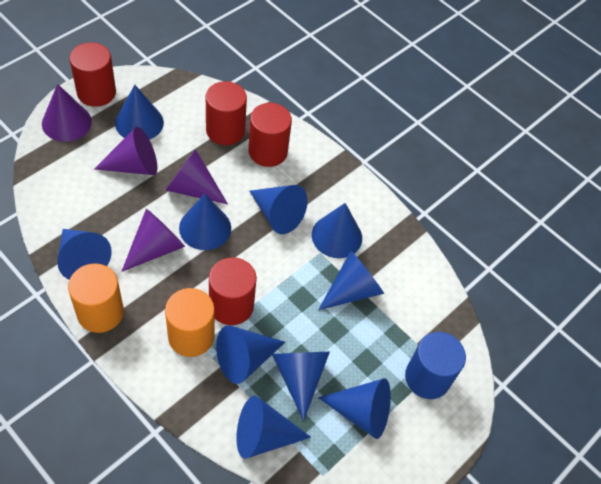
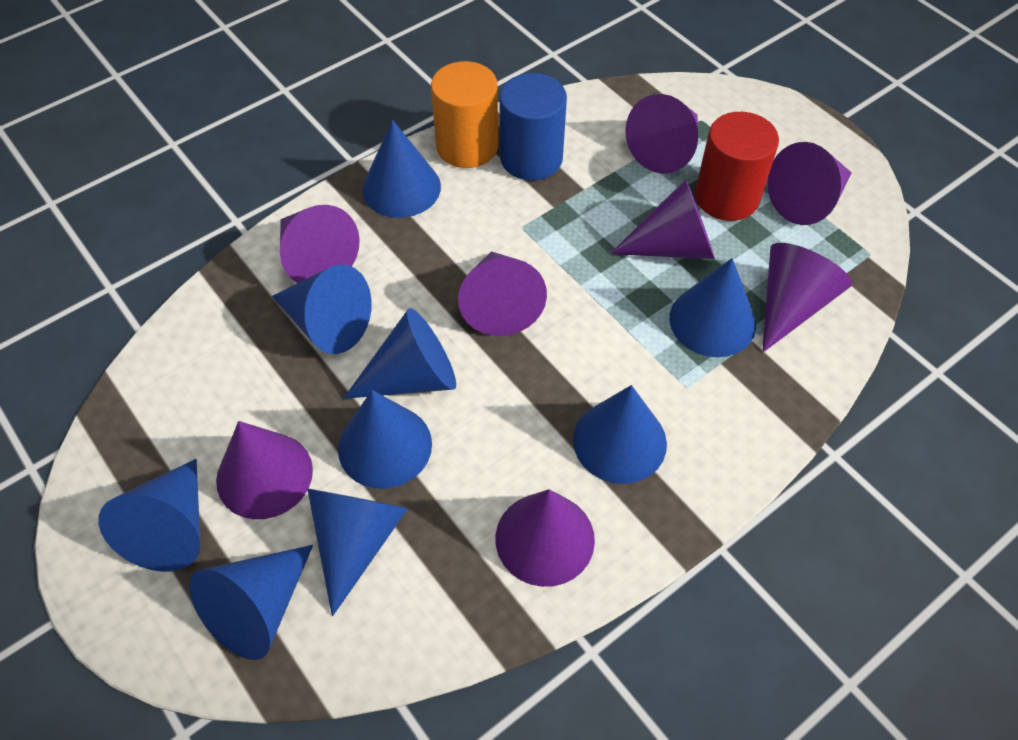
blue cone: 10 -> 9
orange cylinder: 2 -> 1
purple cone: 4 -> 8
red cylinder: 4 -> 1

